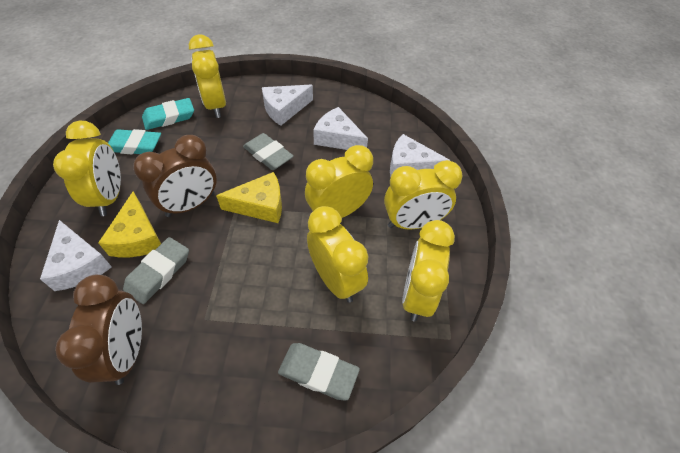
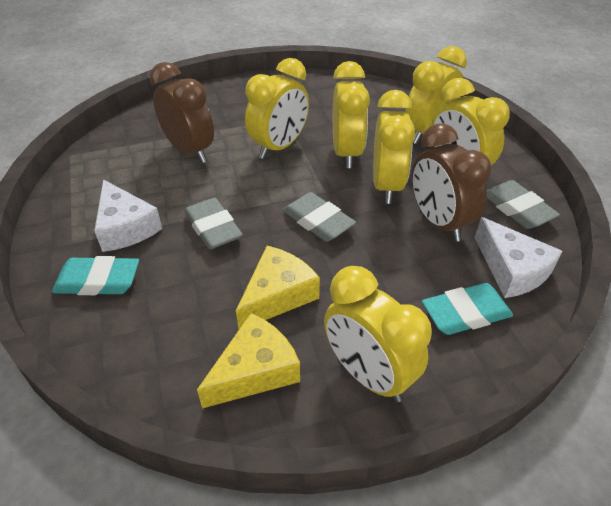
white cheese: 4 -> 2

